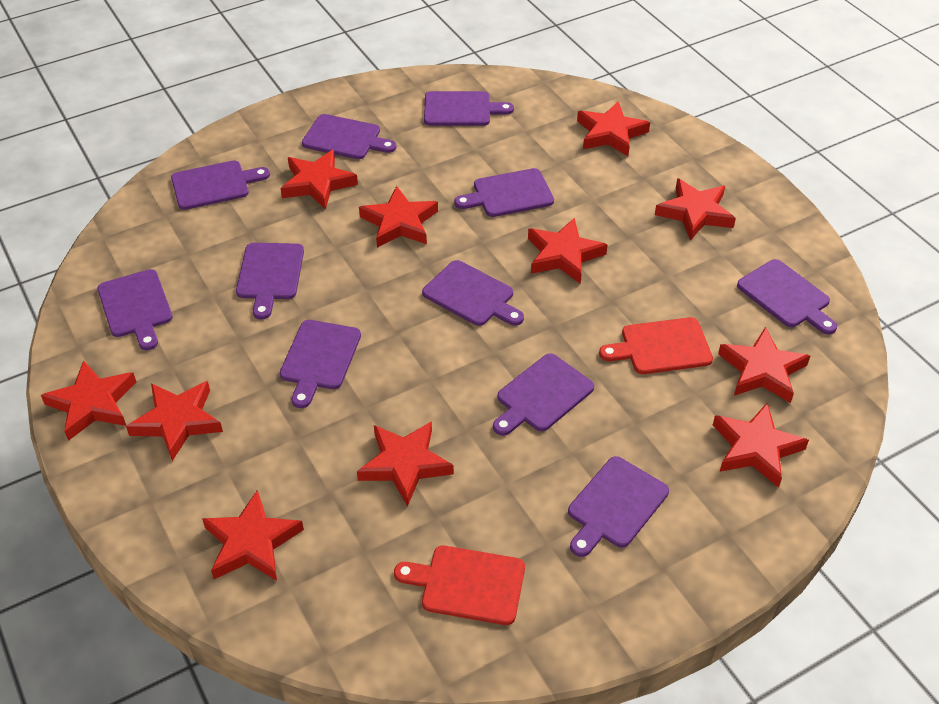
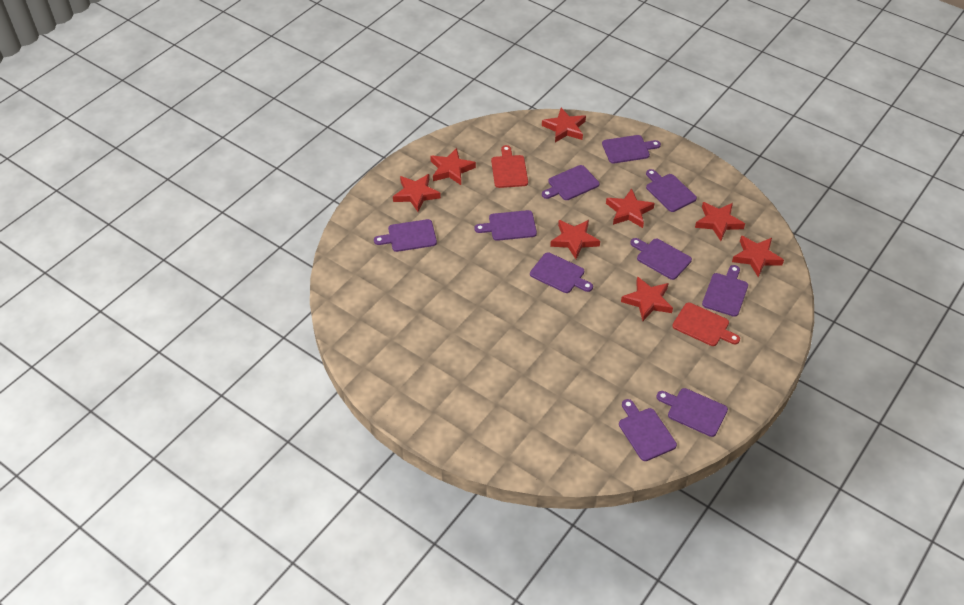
purple cutting board: 11 -> 10
red star: 11 -> 8

